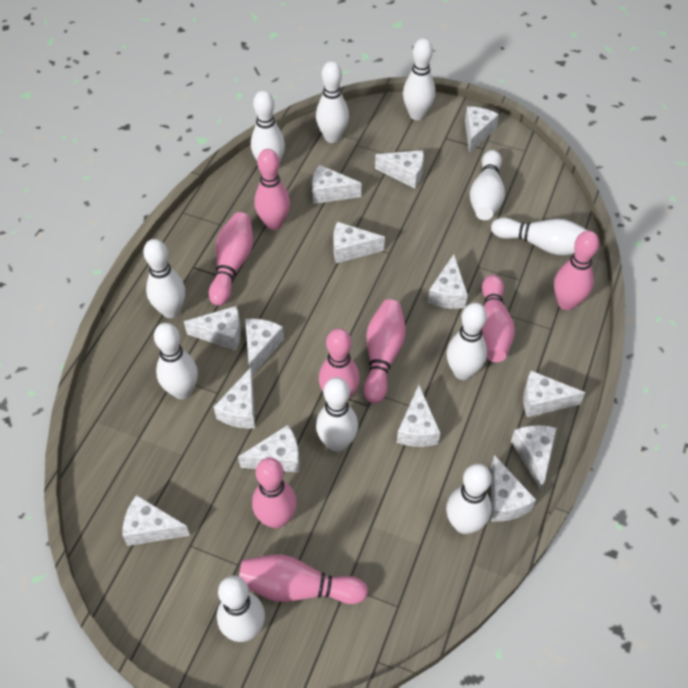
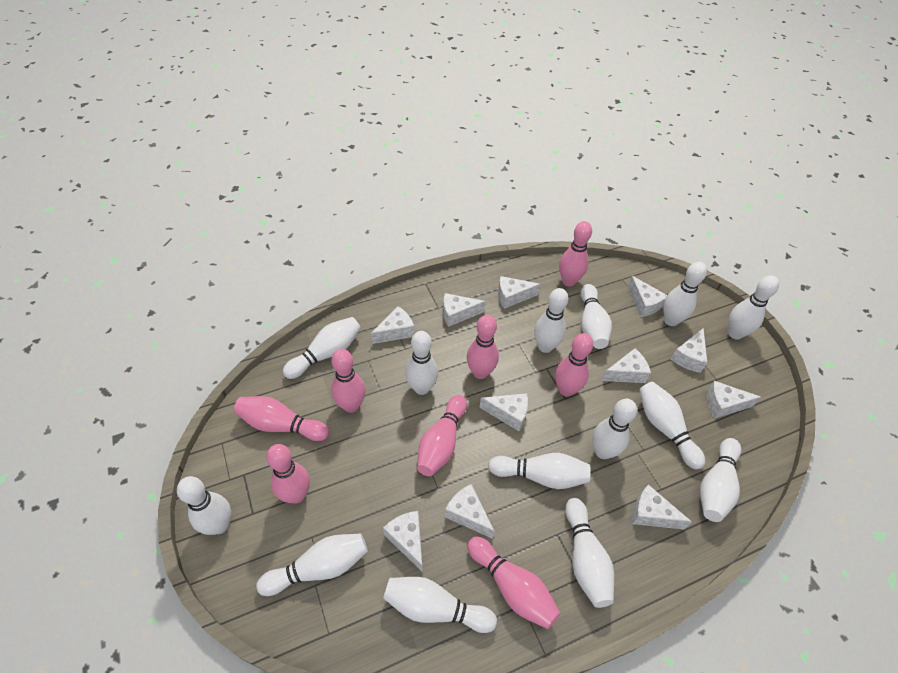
white bowling pin: 11 -> 14
white cheese: 14 -> 11

